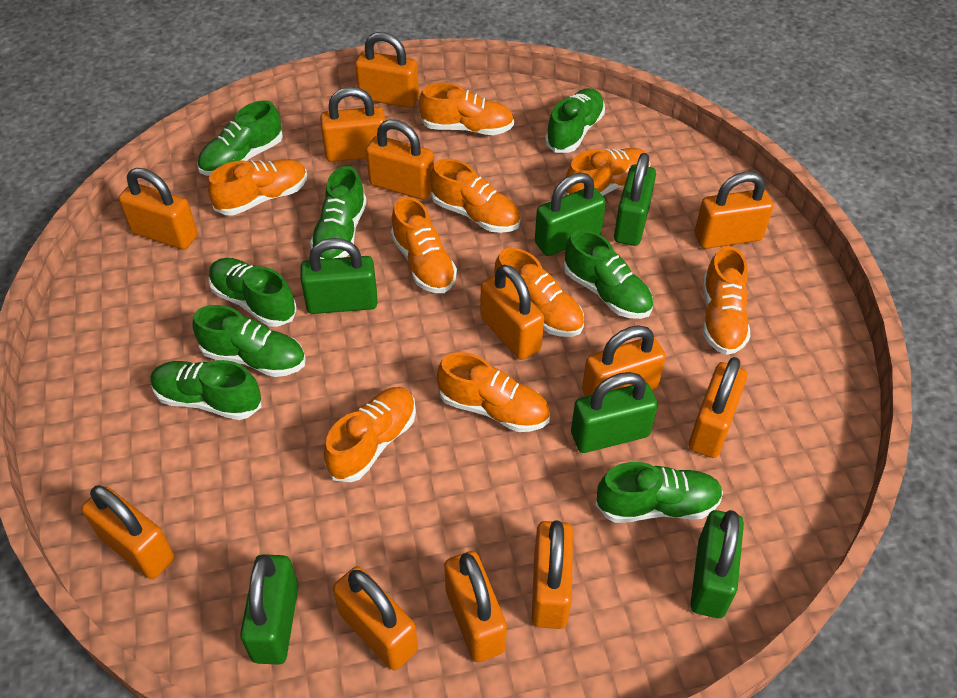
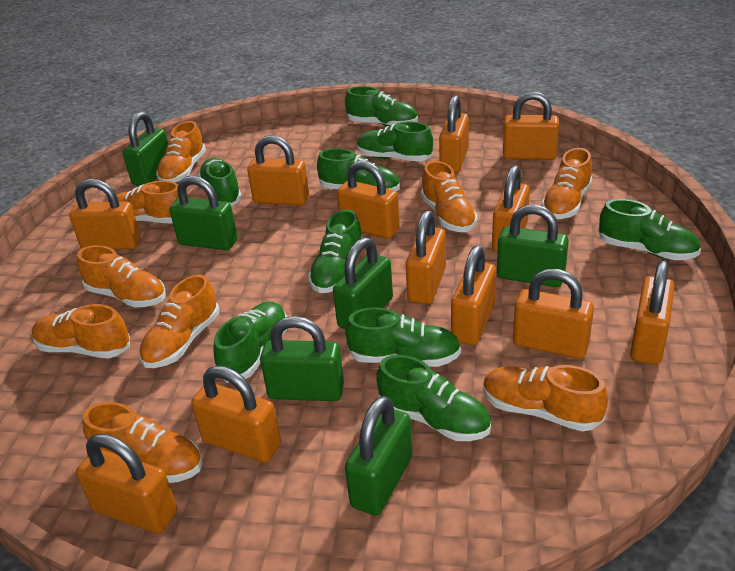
green shoe: 8 -> 9

